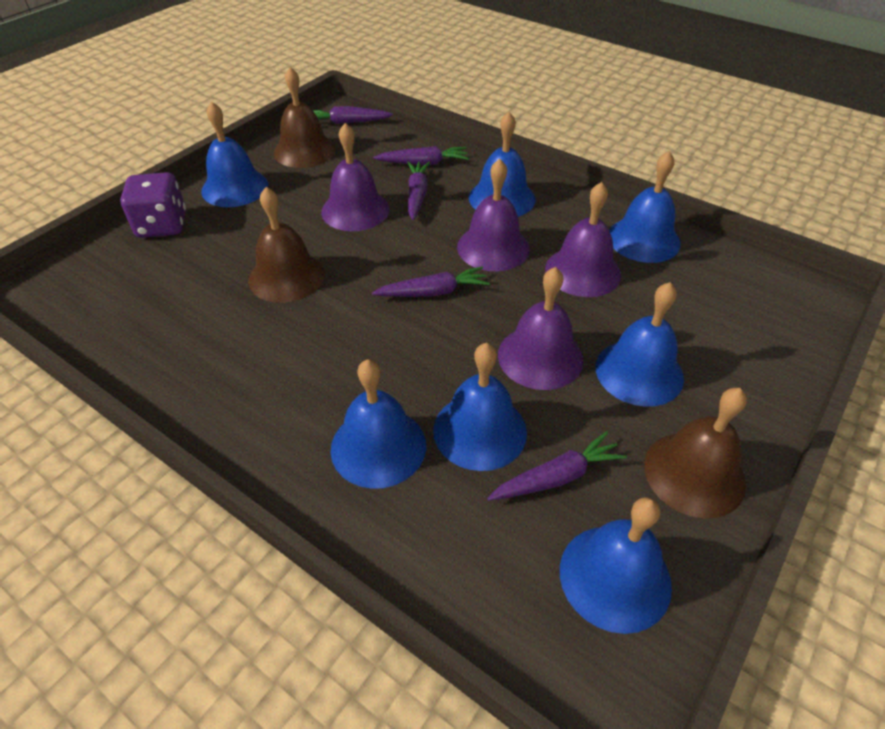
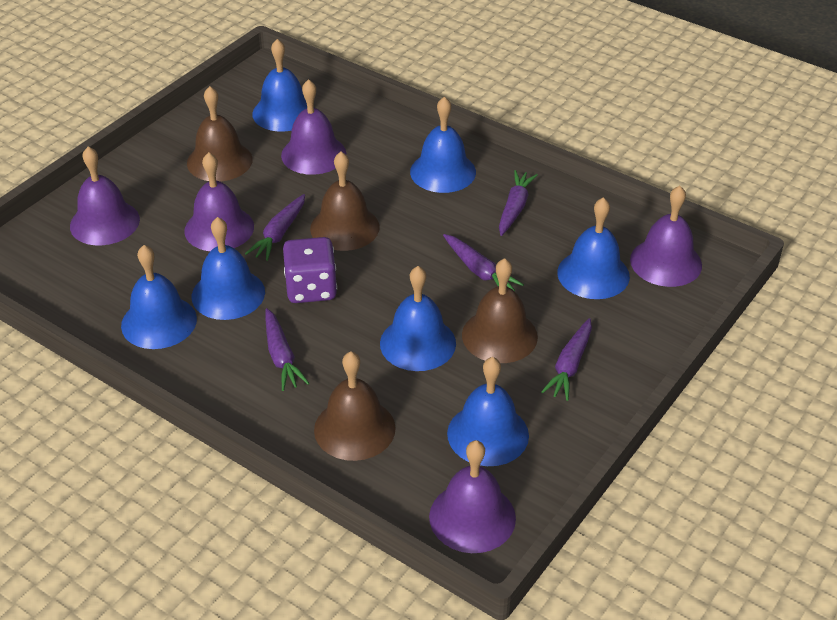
brown bell: 3 -> 4
purple bell: 4 -> 5

